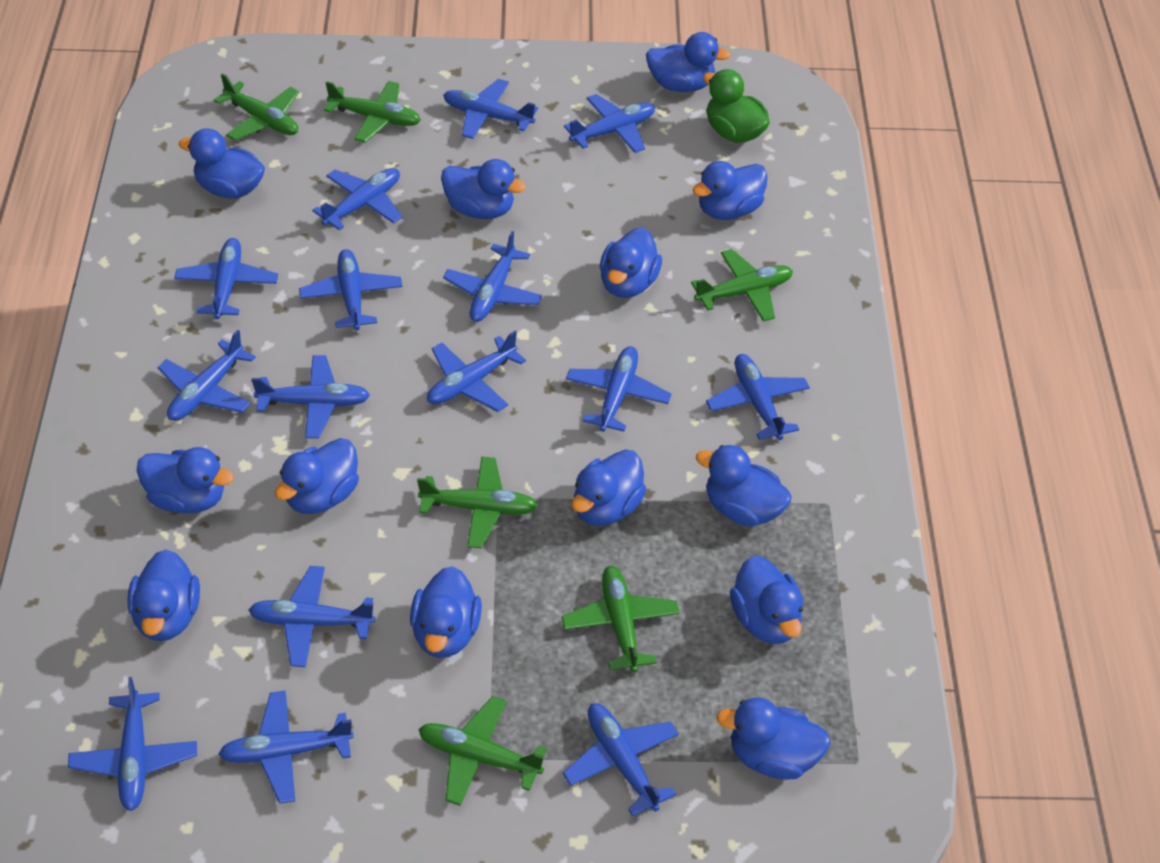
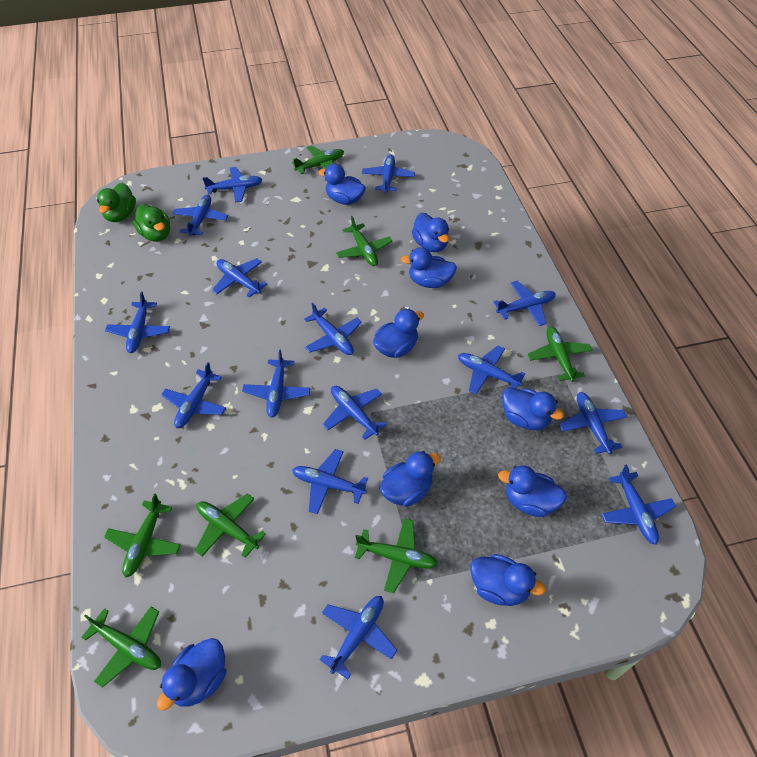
blue duck: 13 -> 9
green duck: 1 -> 2
green plane: 6 -> 7

